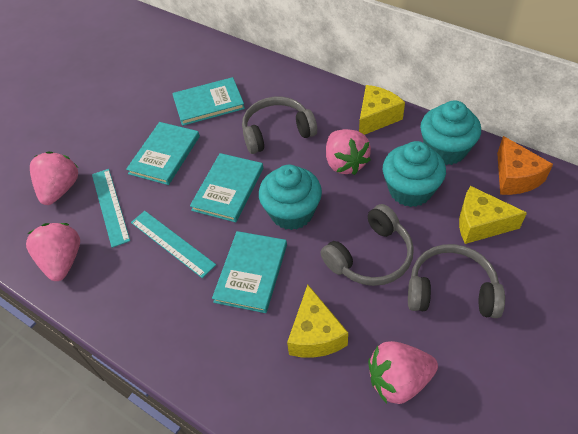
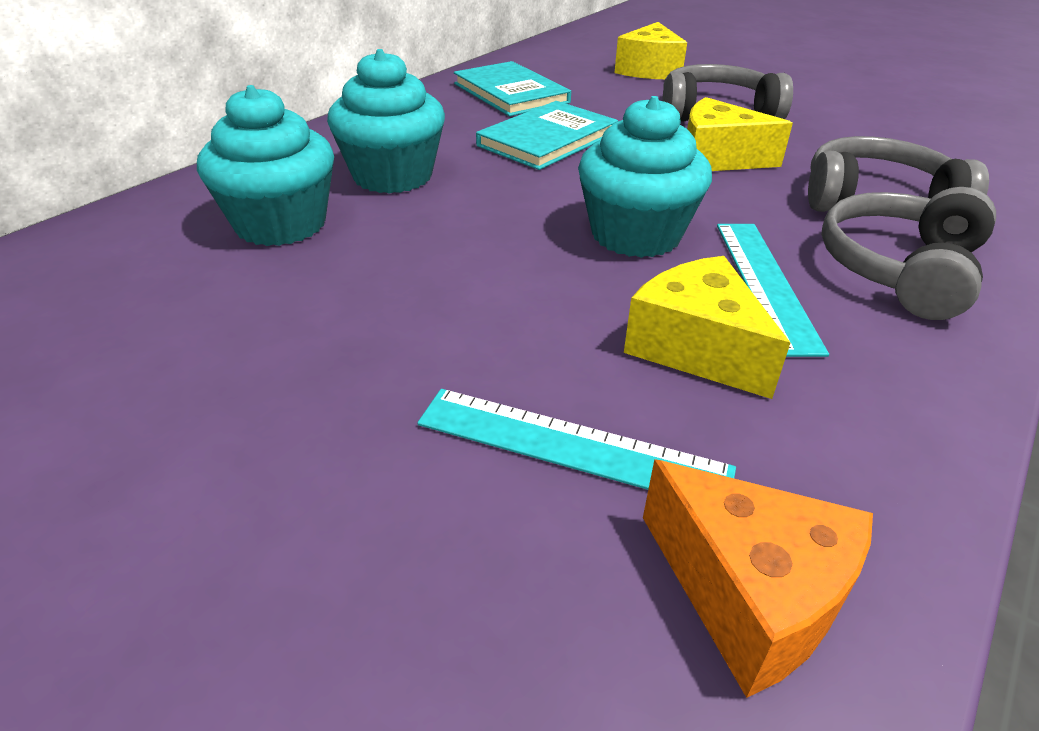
pink strawberry: 4 -> 0
turquoise book: 4 -> 2

